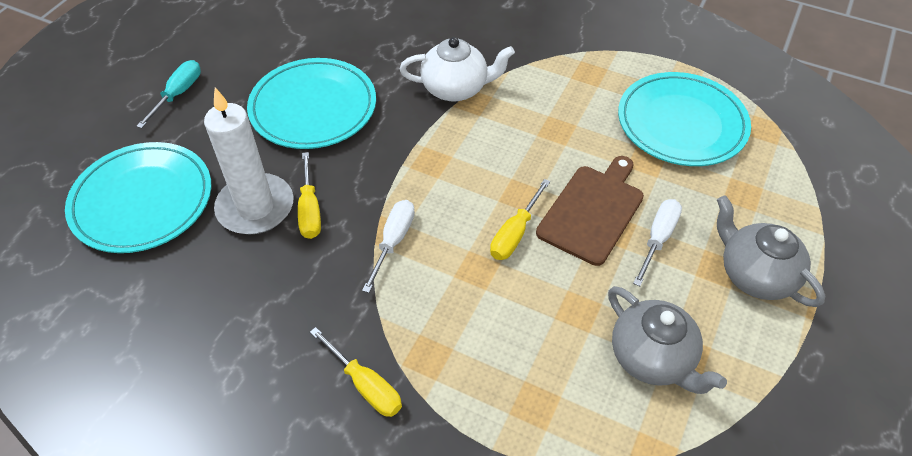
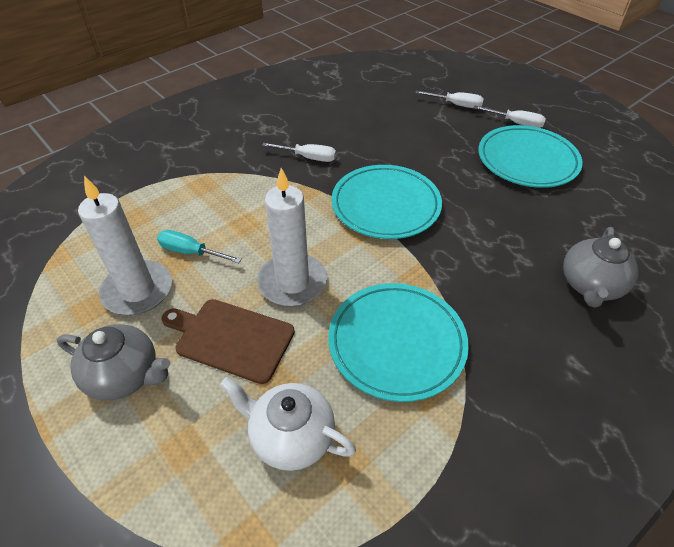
white candle: 1 -> 2
white screwdriver: 2 -> 3
yellow screwdriver: 3 -> 0

